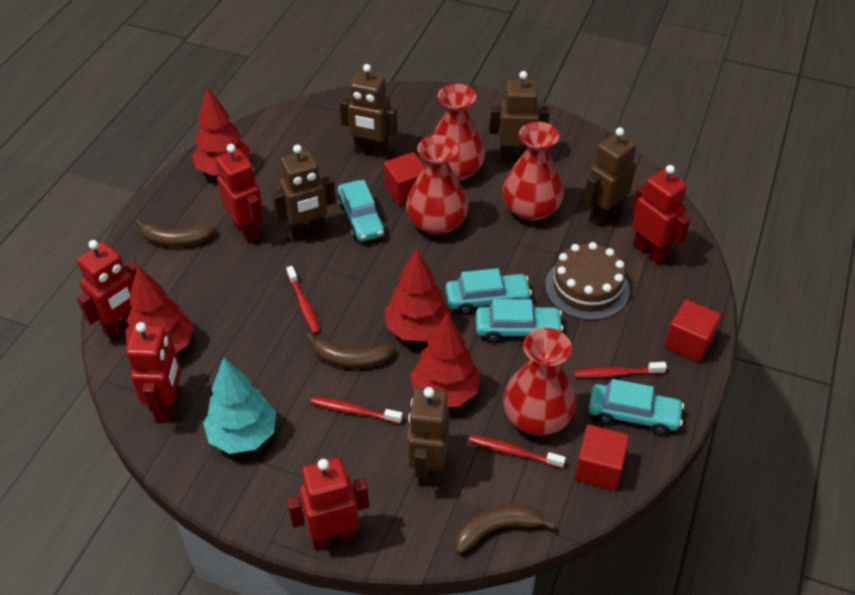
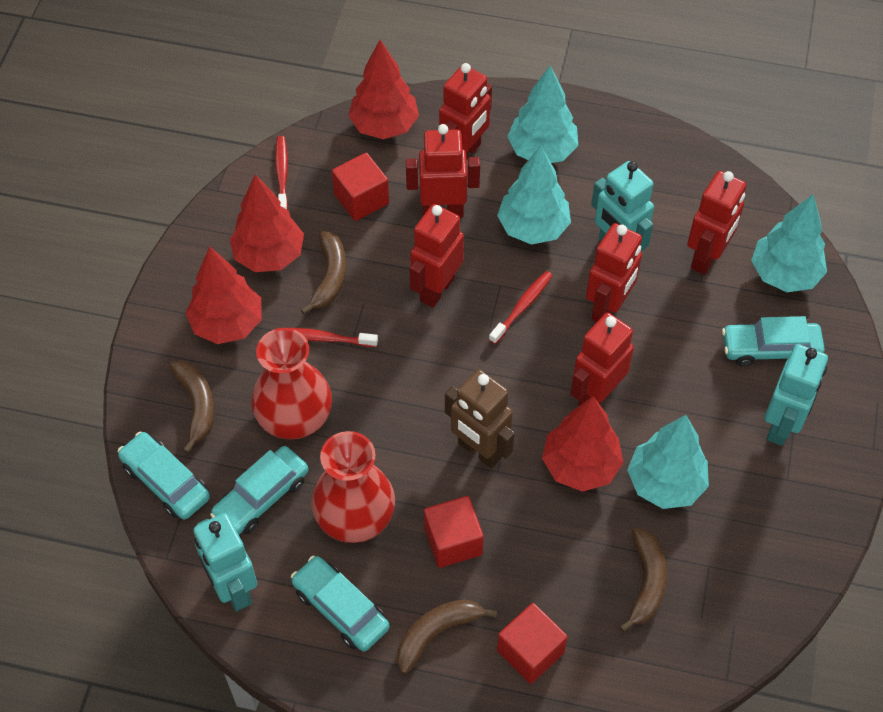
brown banana: 3 -> 4
brown cake: 1 -> 0
brown robot: 5 -> 1
red robot: 5 -> 6
red toothbrush: 4 -> 3
red vase: 4 -> 2
turquoise robot: 0 -> 3
turquoise tree: 1 -> 4

